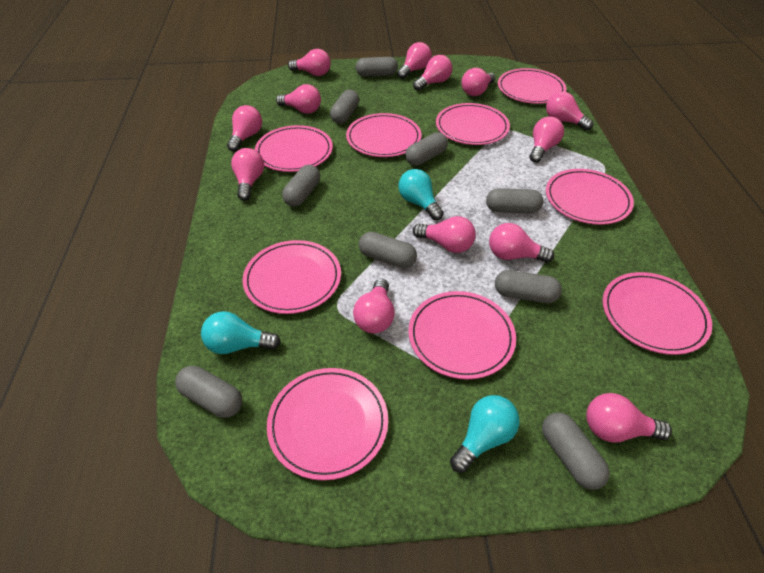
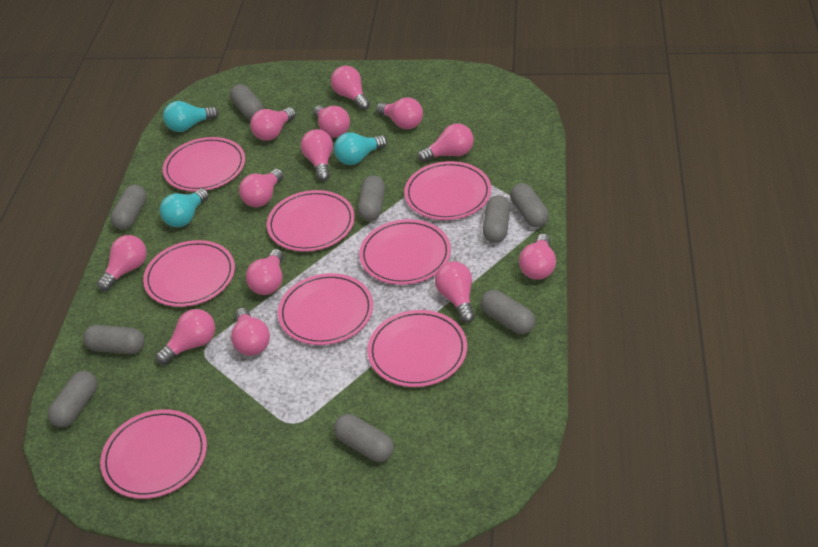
pink plate: 9 -> 8

